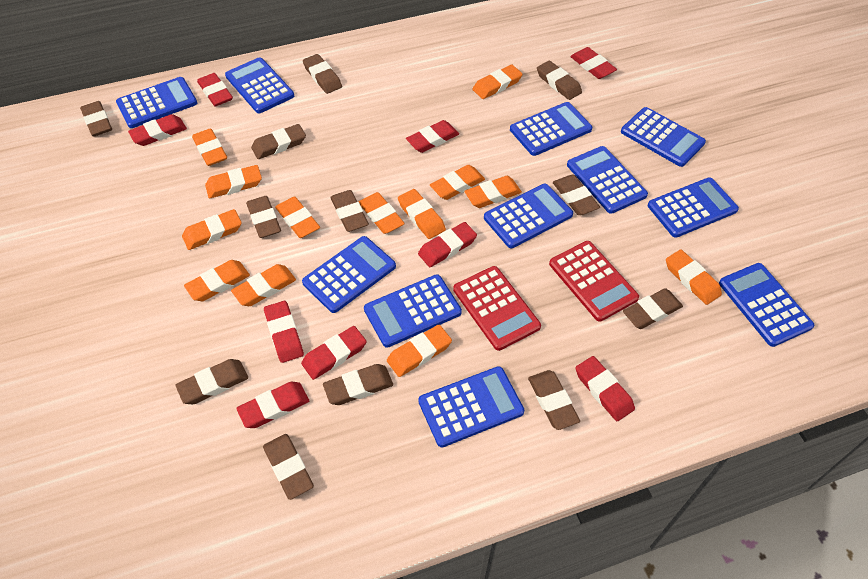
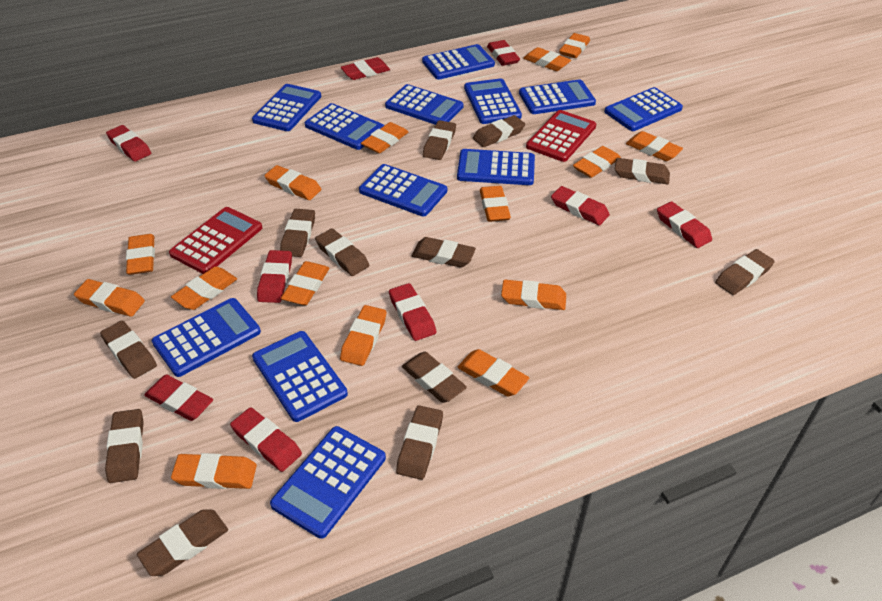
blue calculator: 11 -> 12
orange eraser: 13 -> 15

